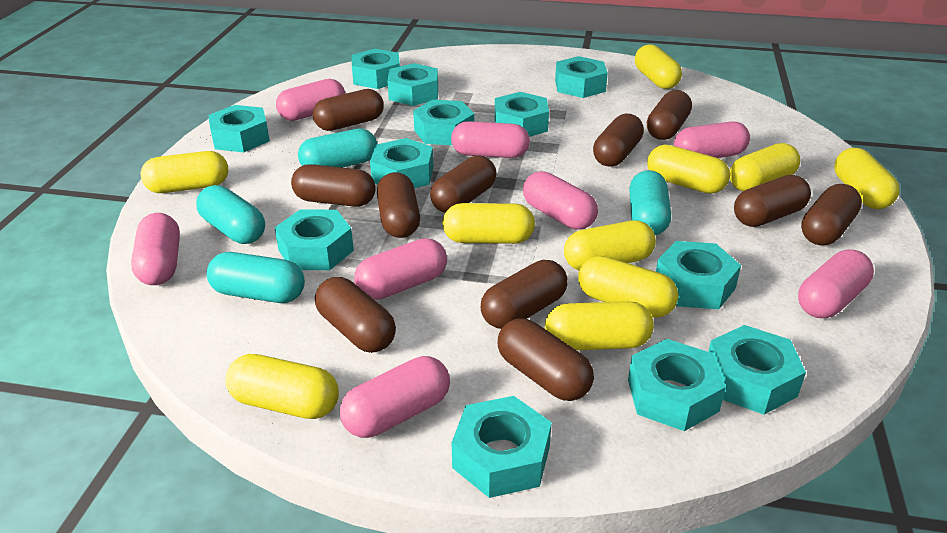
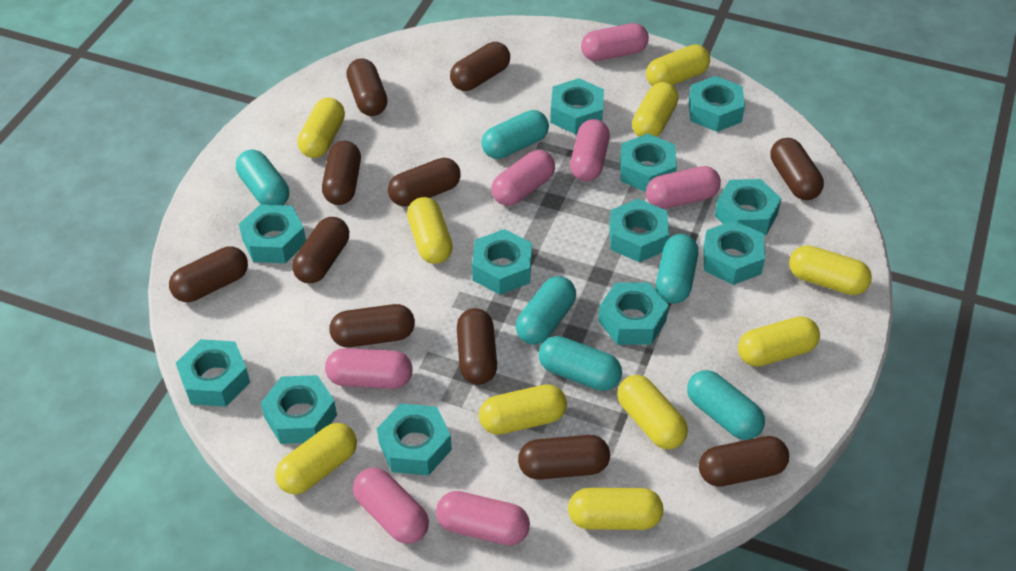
pink capsule: 8 -> 7
turquoise capsule: 4 -> 6

